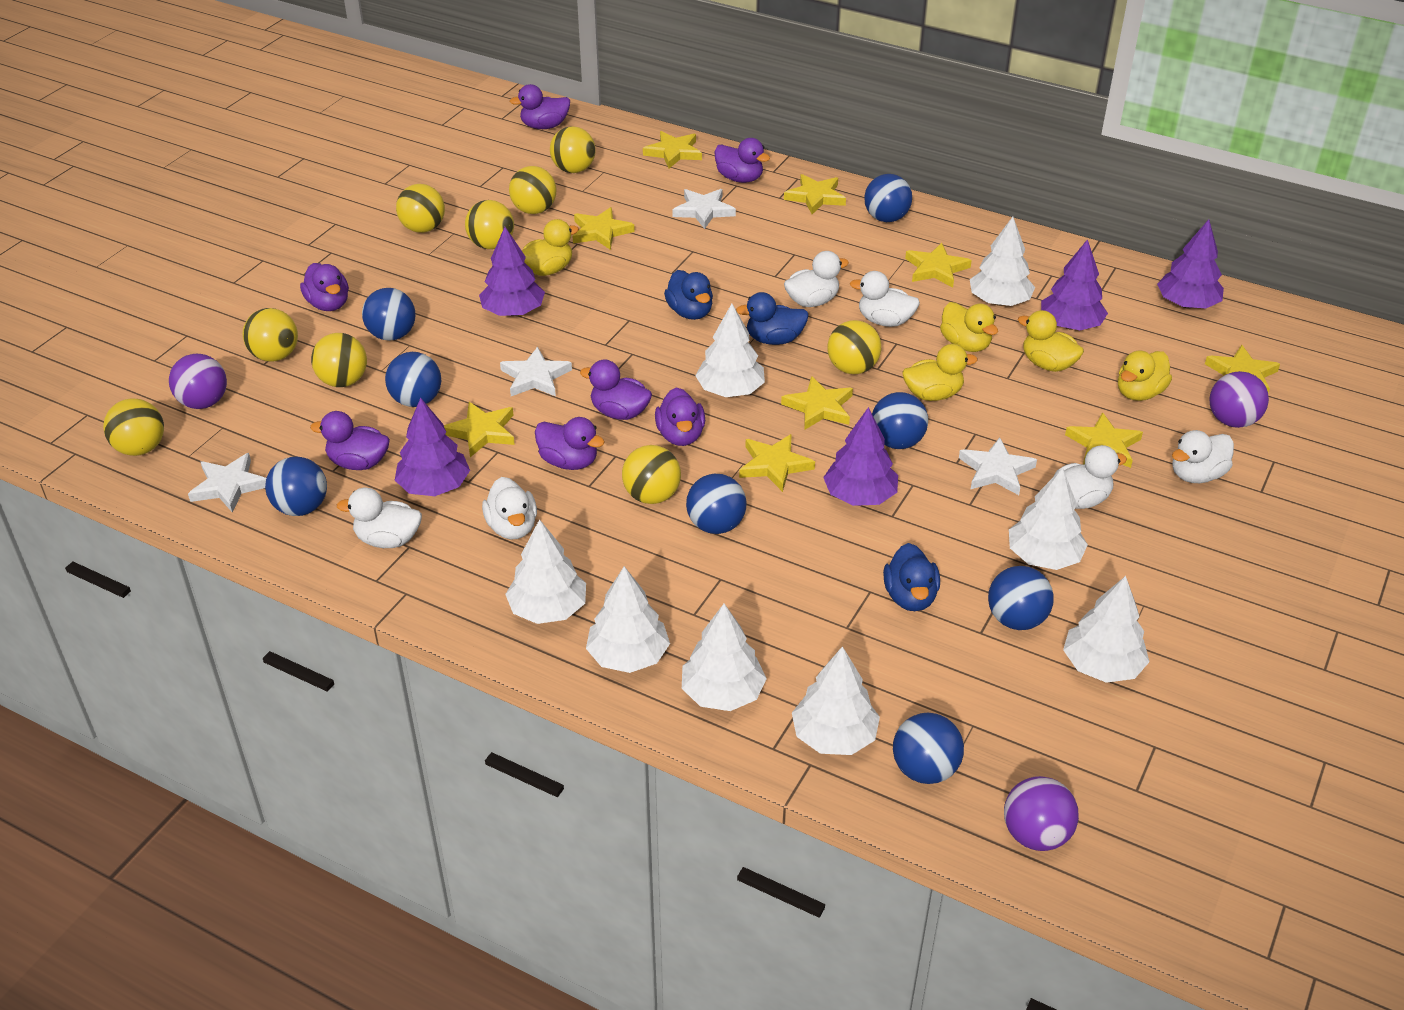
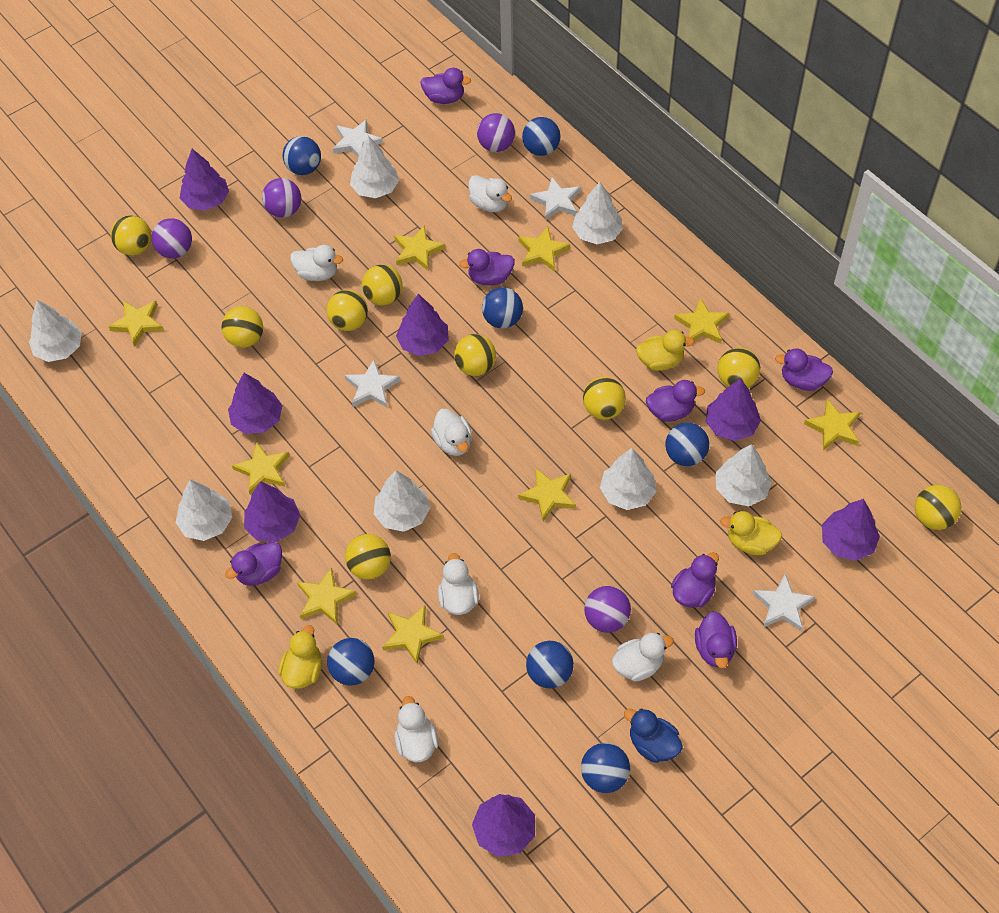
blue ball: 8 -> 7
blue duck: 3 -> 1
purple ball: 3 -> 4
purple tree: 5 -> 7
white tree: 8 -> 7
yellow duck: 5 -> 3

